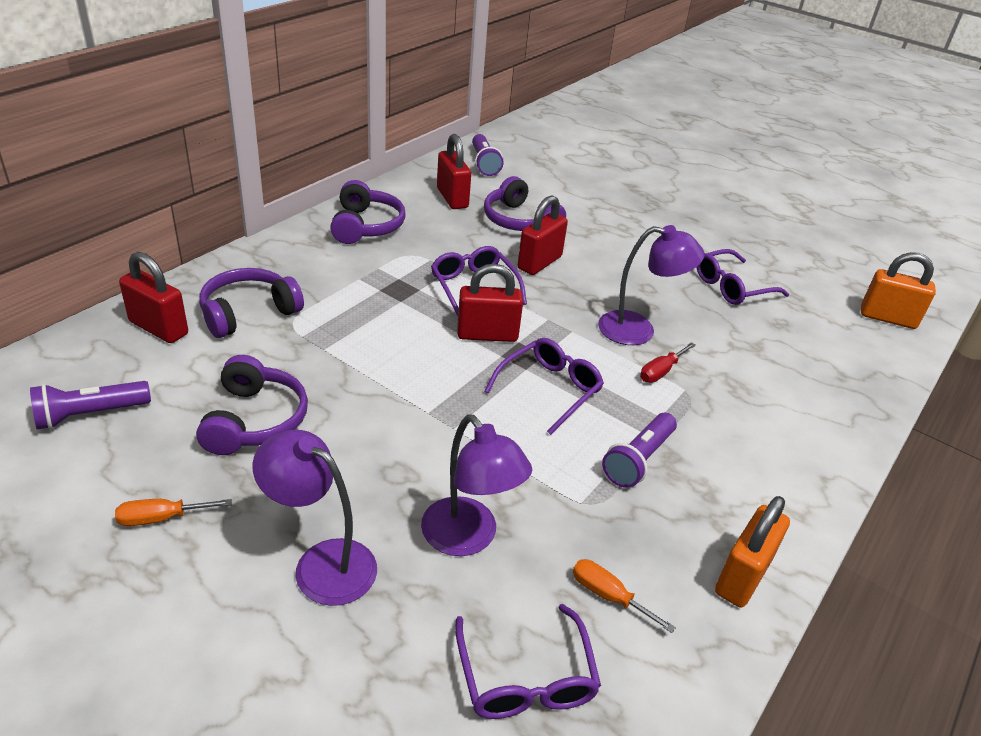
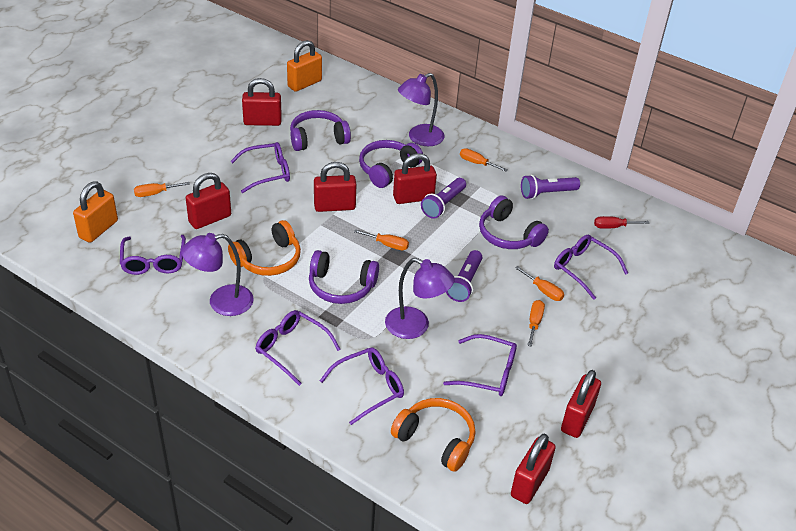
orange headphones: 0 -> 2
orange screwdriver: 2 -> 5
purple glasses: 4 -> 6
red padlock: 4 -> 6

